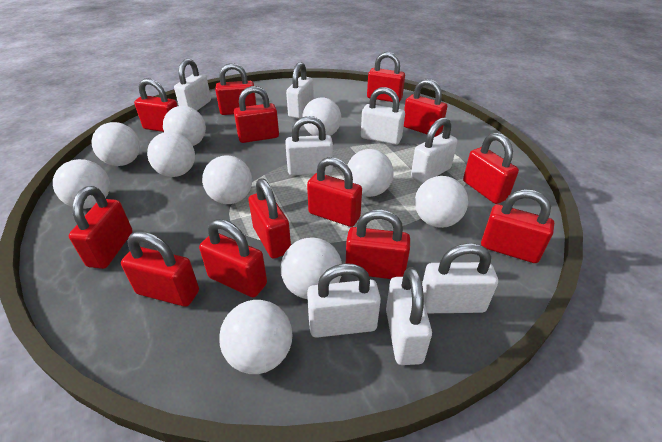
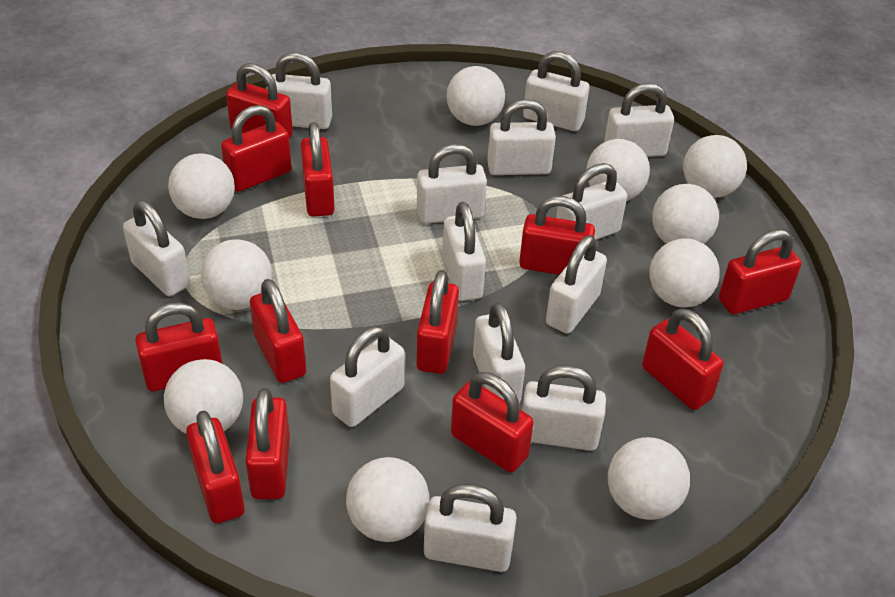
red padlock: 13 -> 12
white padlock: 8 -> 13

